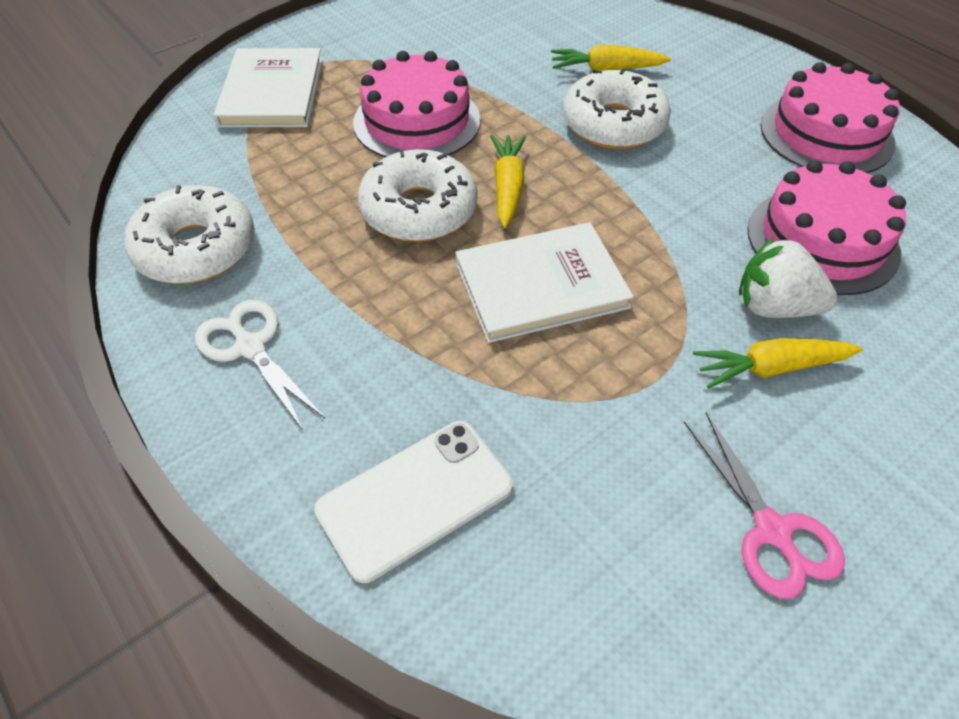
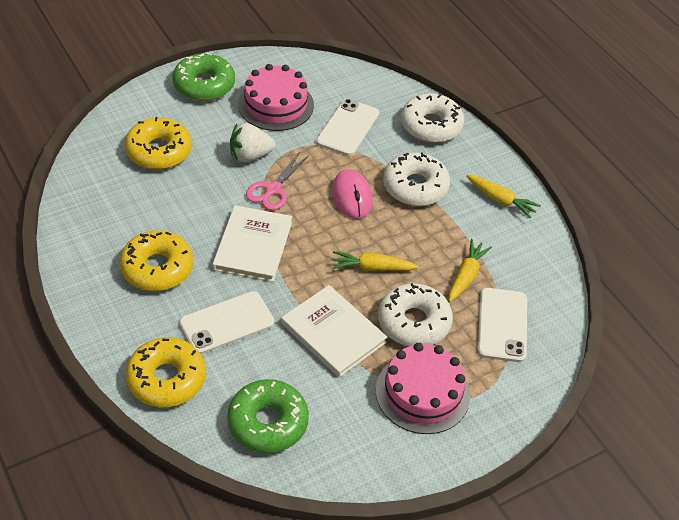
green donut: 0 -> 2
pink cake: 3 -> 2
pink mouse: 0 -> 1
white phone: 1 -> 3
white scissors: 1 -> 0
yellow donut: 0 -> 3

